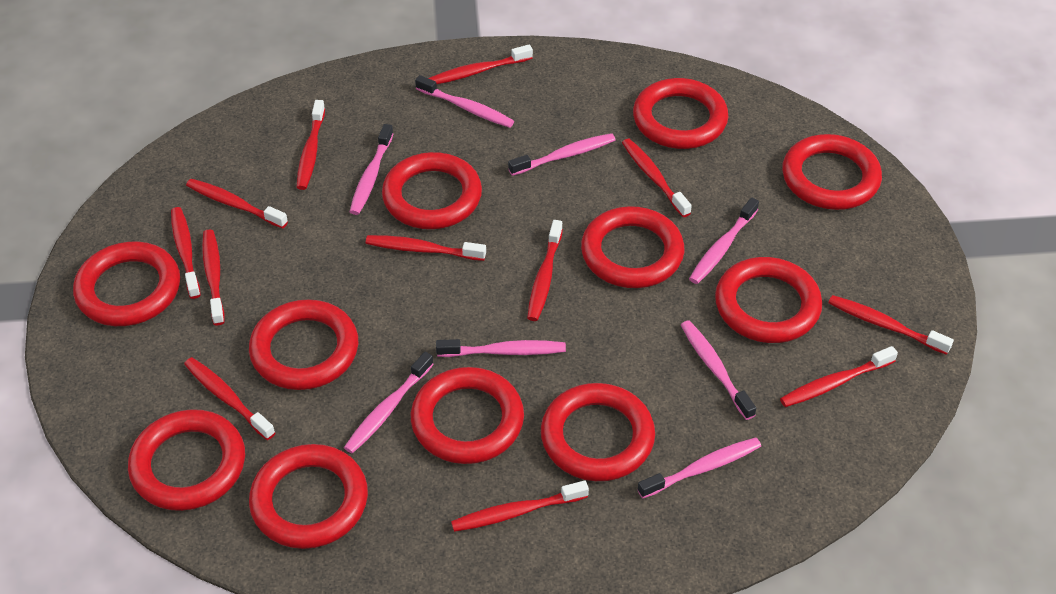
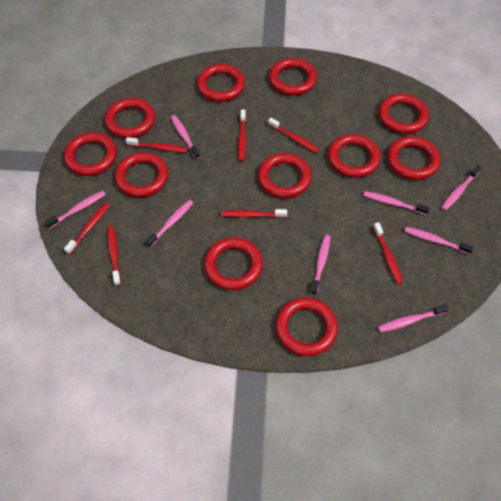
red toothbrush: 12 -> 7

